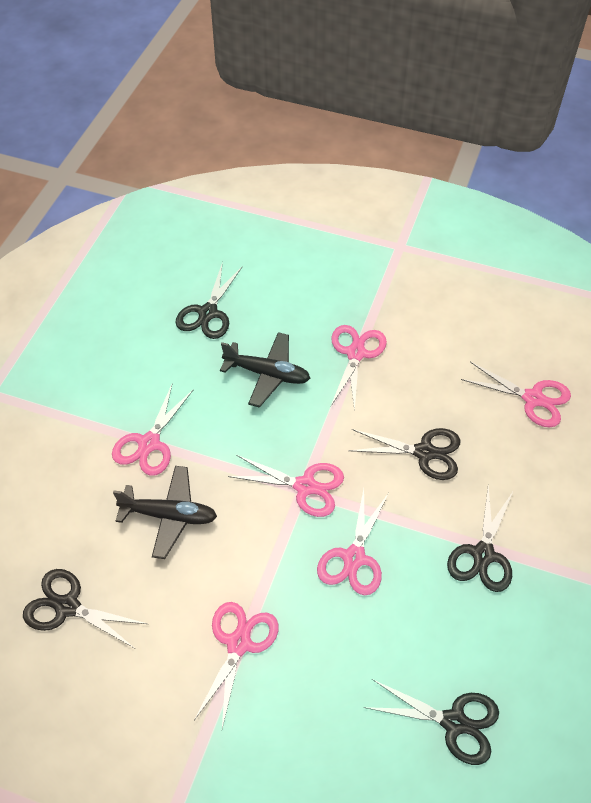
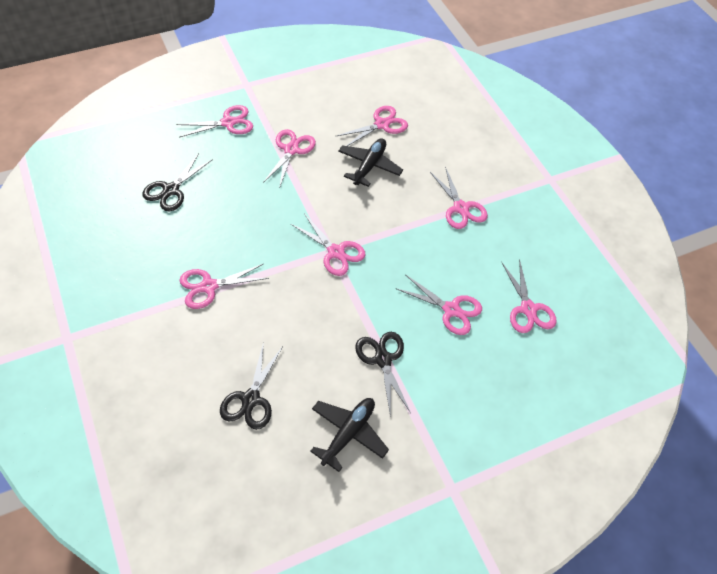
black scissors: 5 -> 3
pink scissors: 6 -> 8

